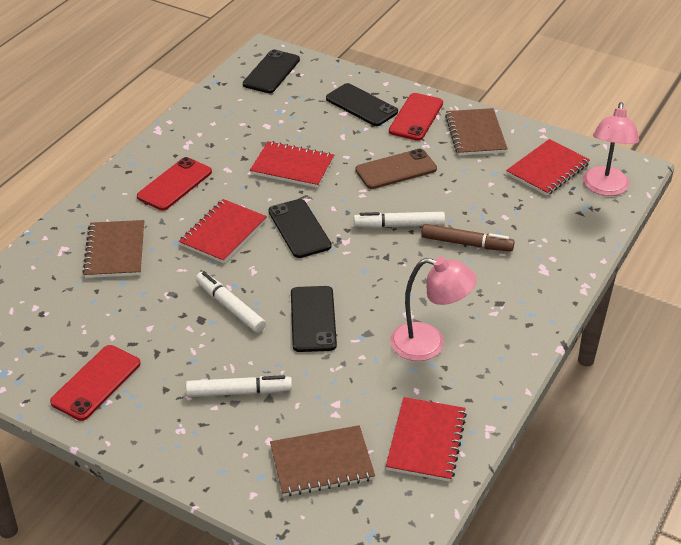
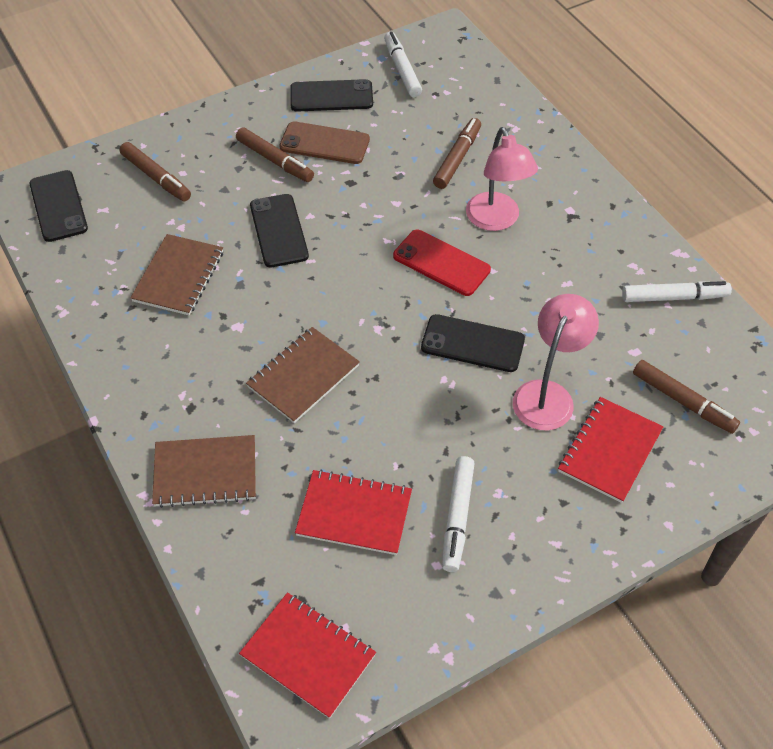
brown marker: 1 -> 4
red notebook: 4 -> 3
red phone: 3 -> 1

